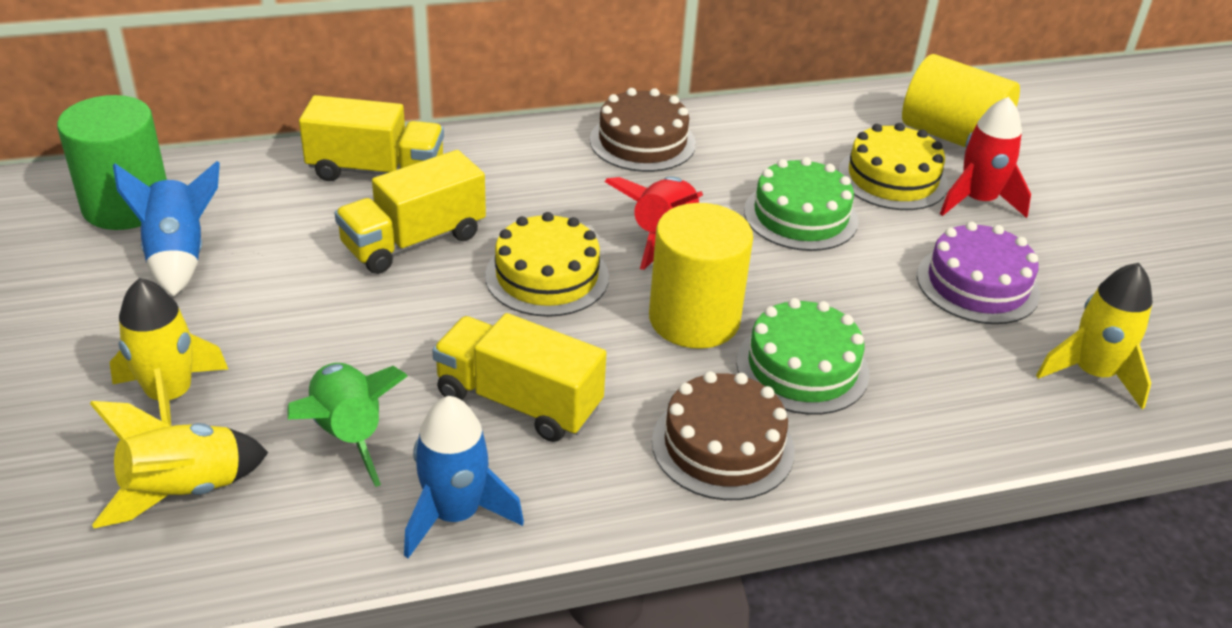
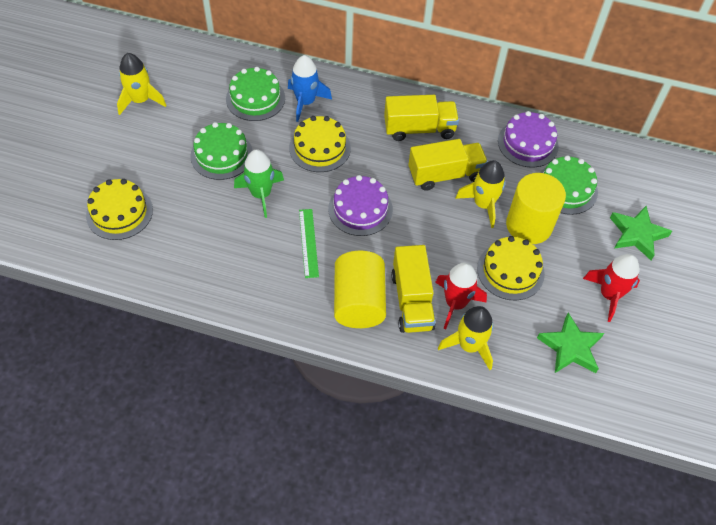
blue rocket: 2 -> 1
brown cake: 2 -> 0
green cake: 2 -> 3
green cylinder: 1 -> 0
green ruler: 0 -> 1
green star: 0 -> 2
purple cake: 1 -> 2
yellow cake: 2 -> 3

